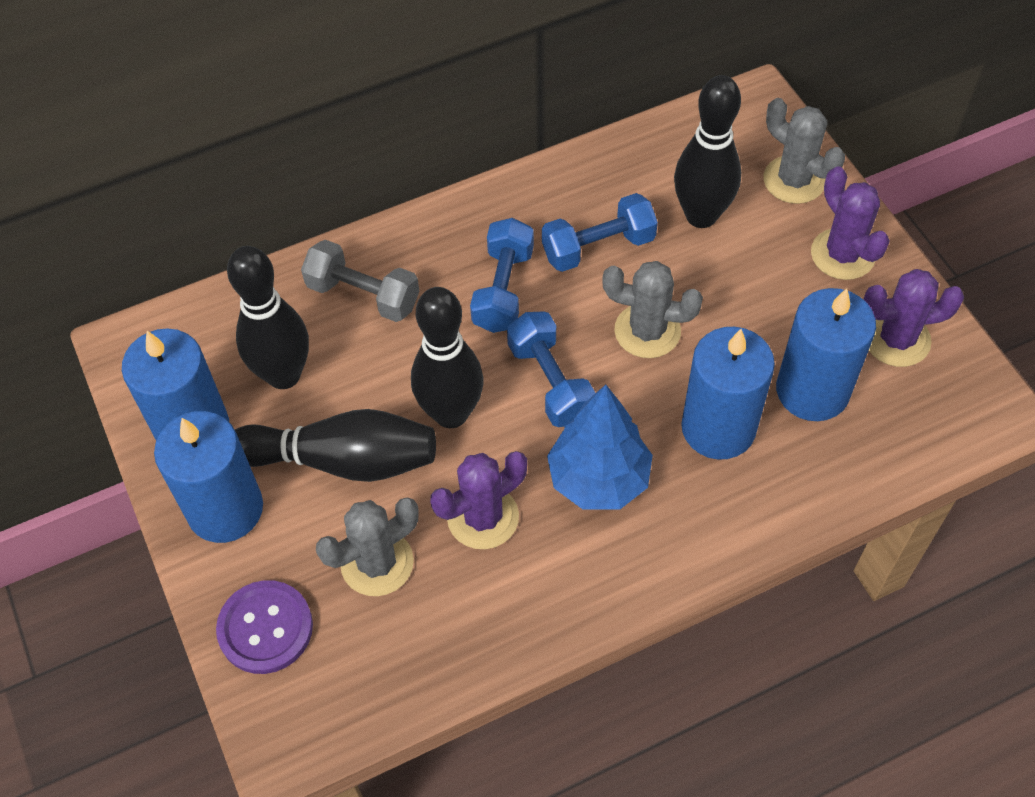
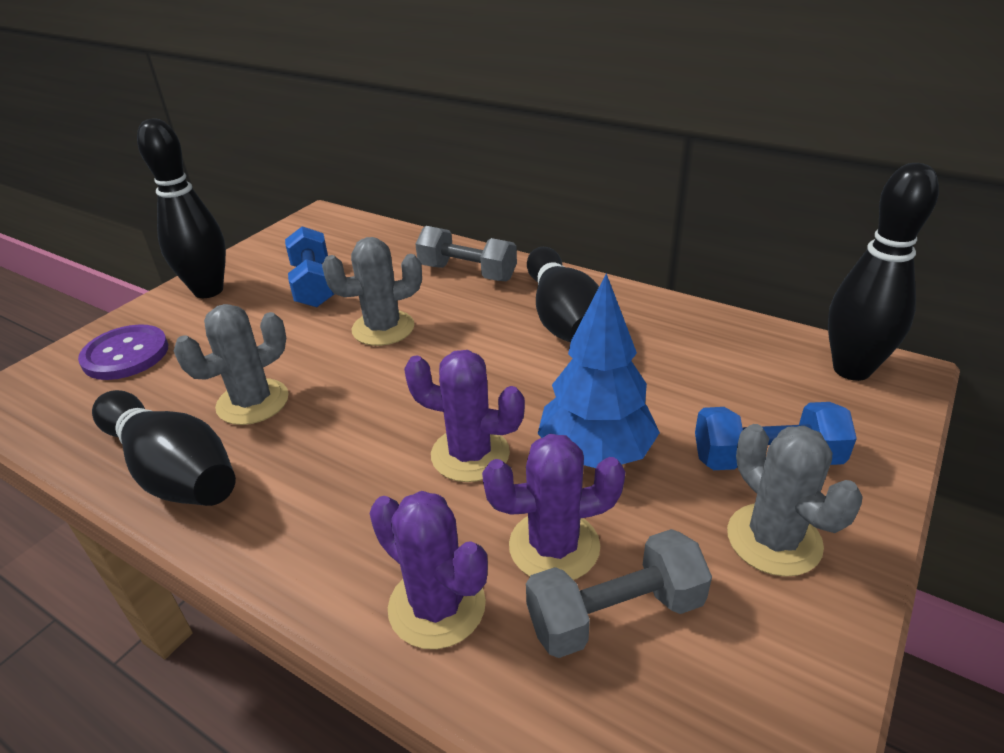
blue candle: 4 -> 0
blue dumbbell: 3 -> 2
grey dumbbell: 1 -> 2

